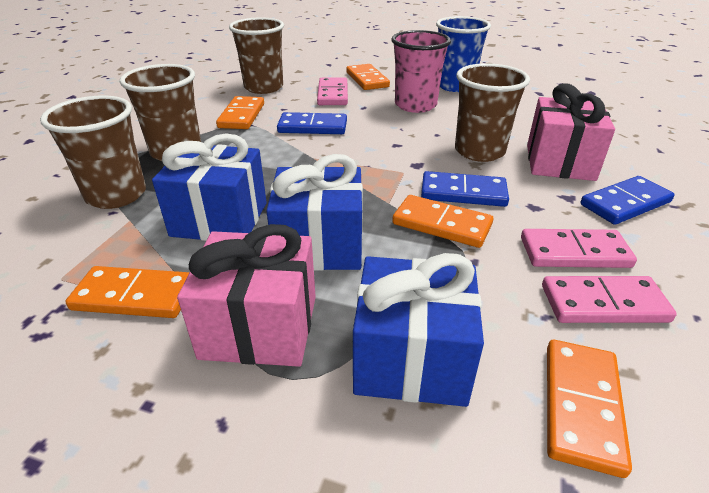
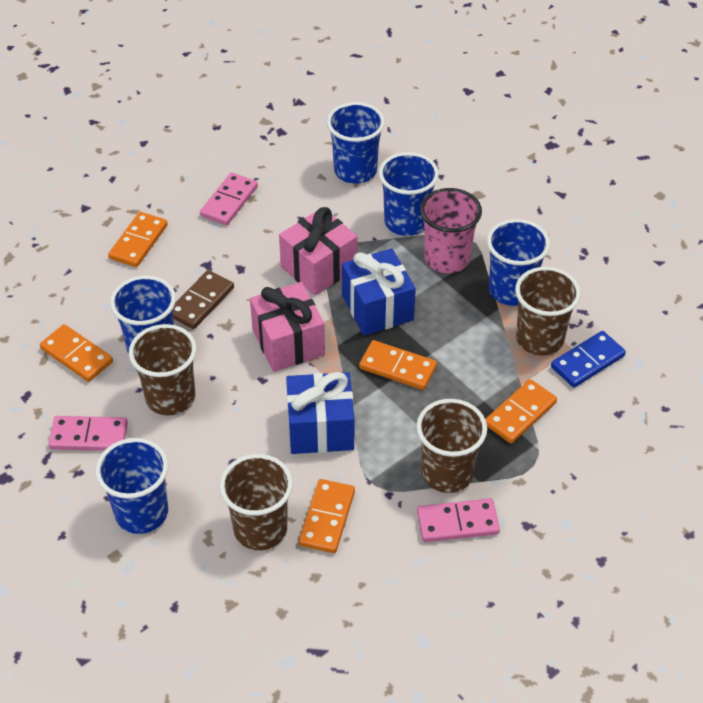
blue cup: 1 -> 5
blue domino: 3 -> 1
blue gift: 3 -> 2
brown domino: 0 -> 1

